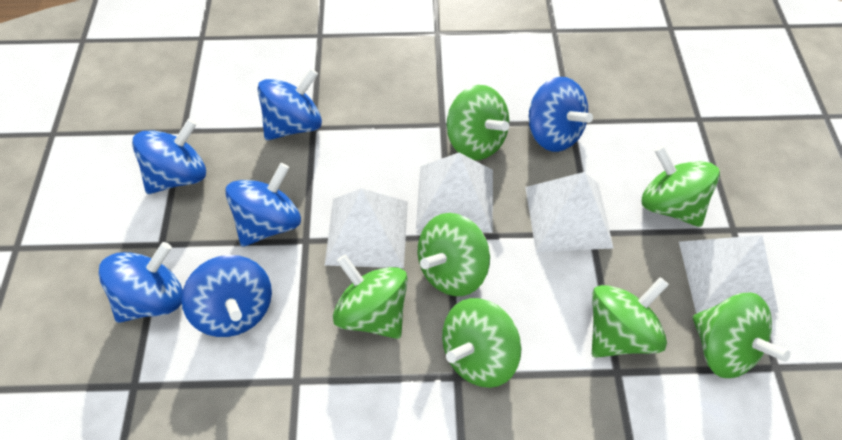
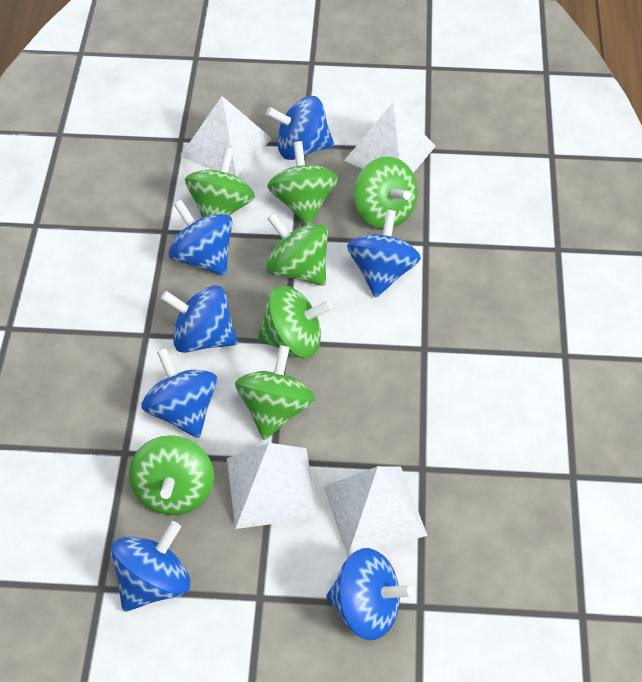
blue spinning top: 6 -> 7

